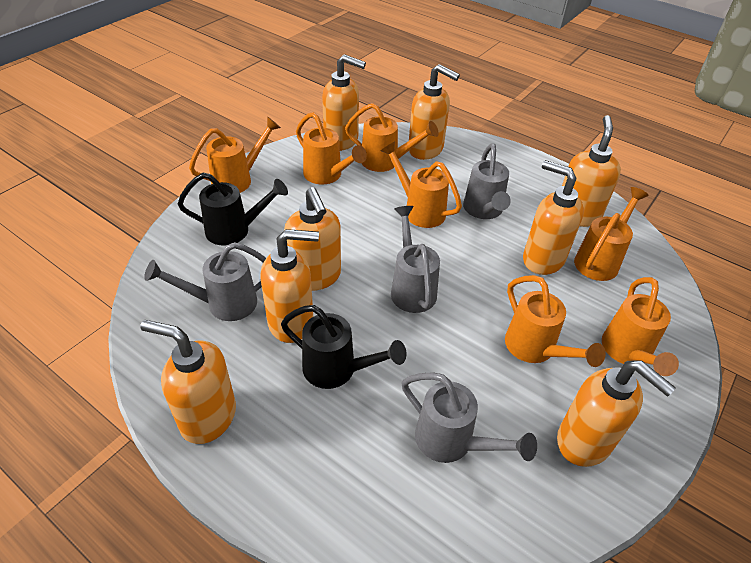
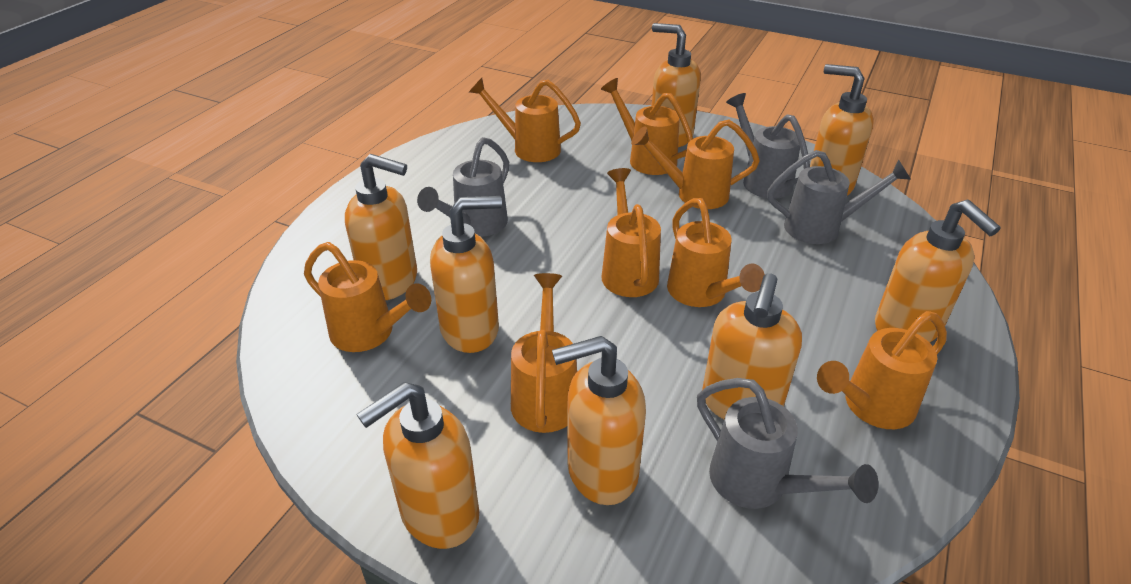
black watering can: 2 -> 0
orange watering can: 7 -> 8

